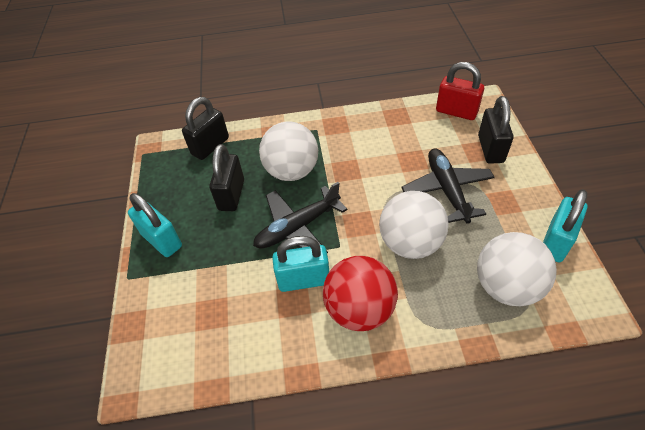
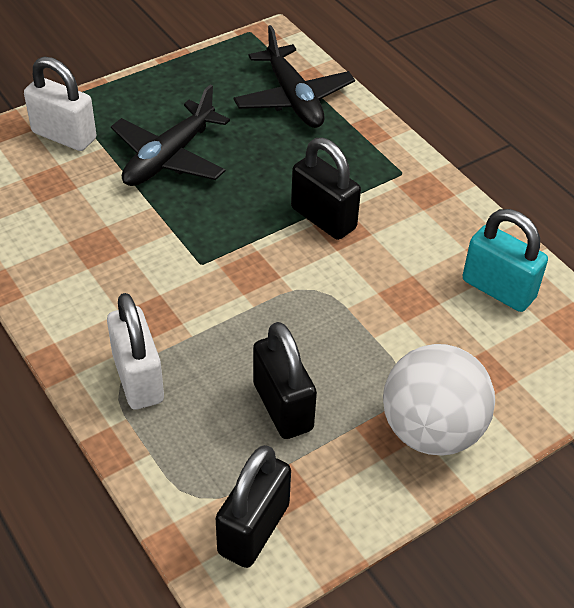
red ball: 1 -> 0
red padlock: 1 -> 0
turquoise padlock: 3 -> 1
white ball: 3 -> 1
white padlock: 0 -> 2

